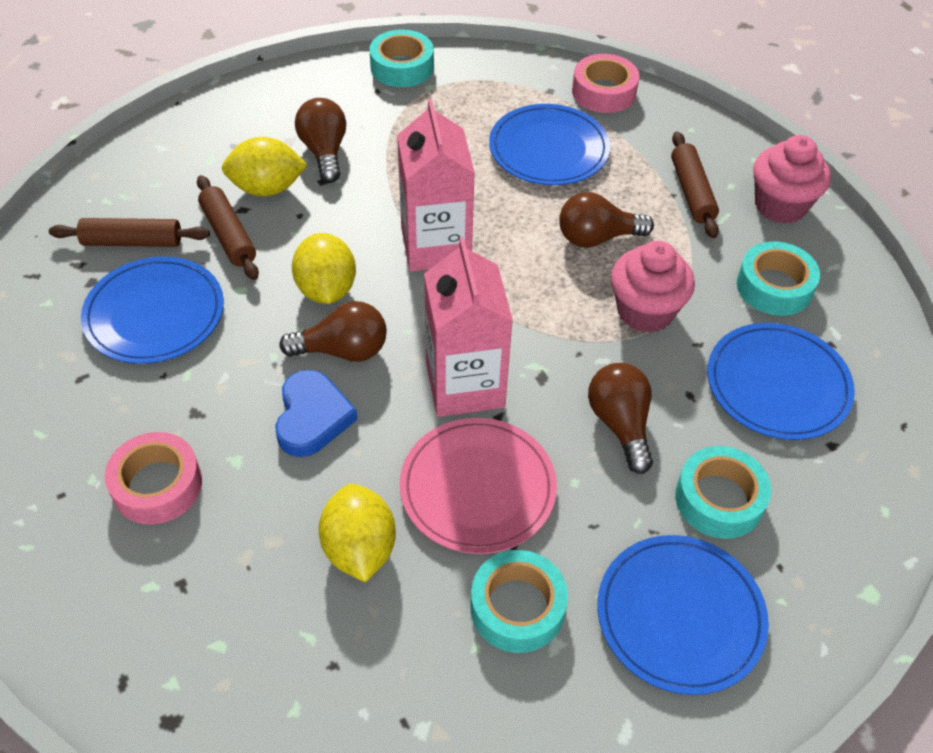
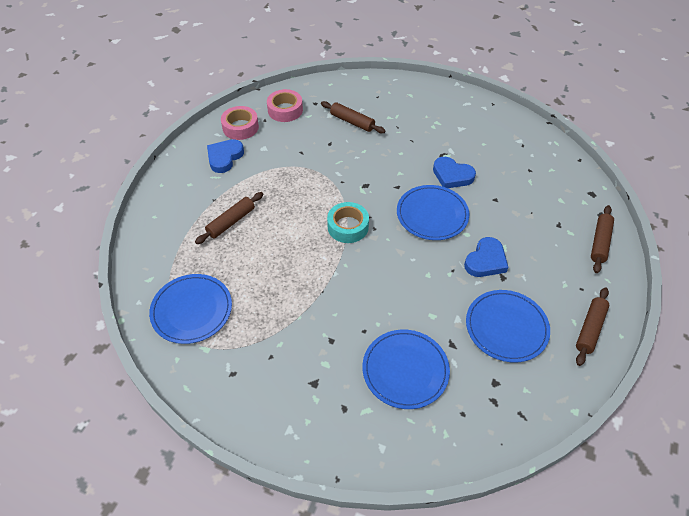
blue heart: 1 -> 3
brown light bulb: 4 -> 0
brown rolling pin: 3 -> 4
pink carton: 2 -> 0
pink cupcake: 2 -> 0
pink plate: 1 -> 0
turquoise tape: 4 -> 1
yellow lemon: 3 -> 0

